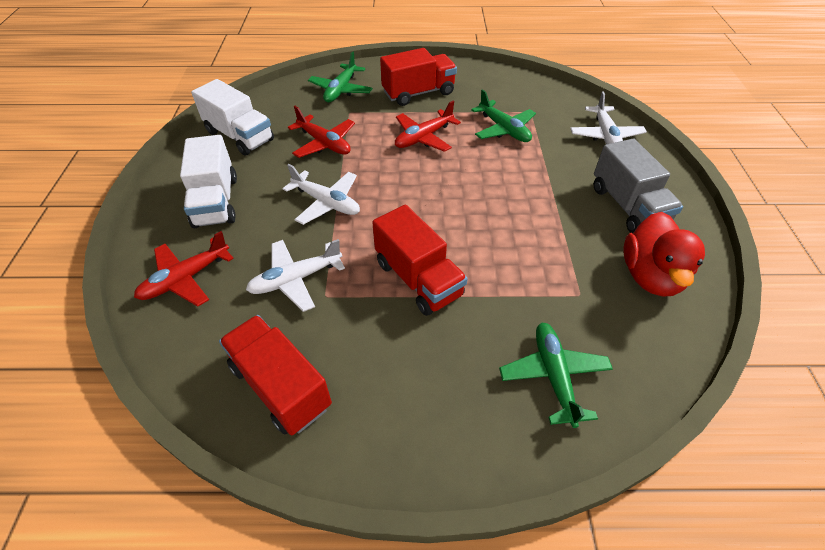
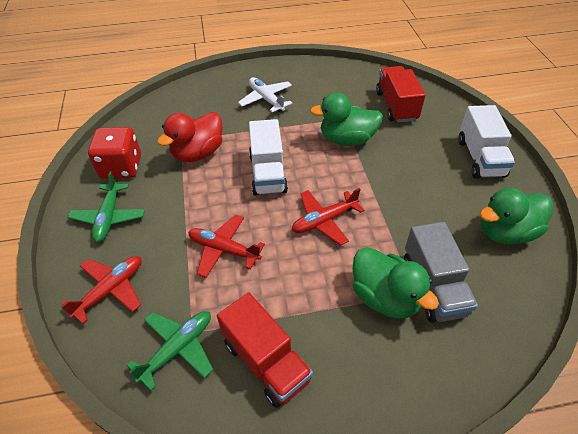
green duck: 0 -> 3
green plane: 3 -> 2
red dice: 0 -> 1
red truck: 3 -> 2
white plane: 3 -> 1

